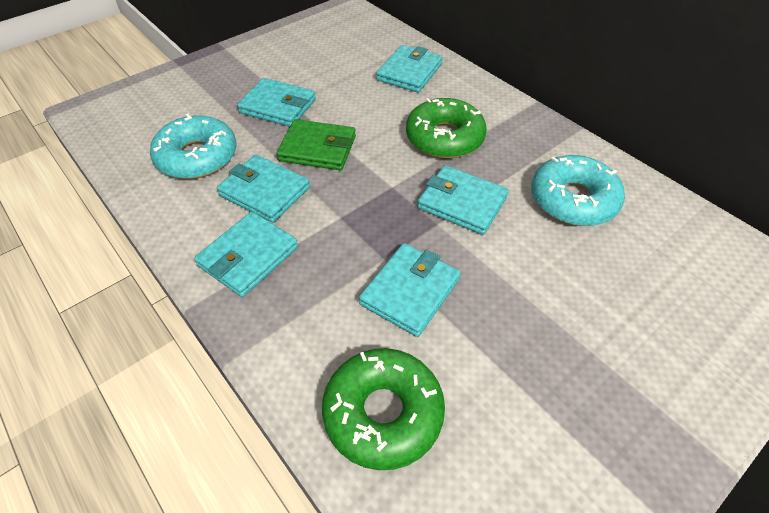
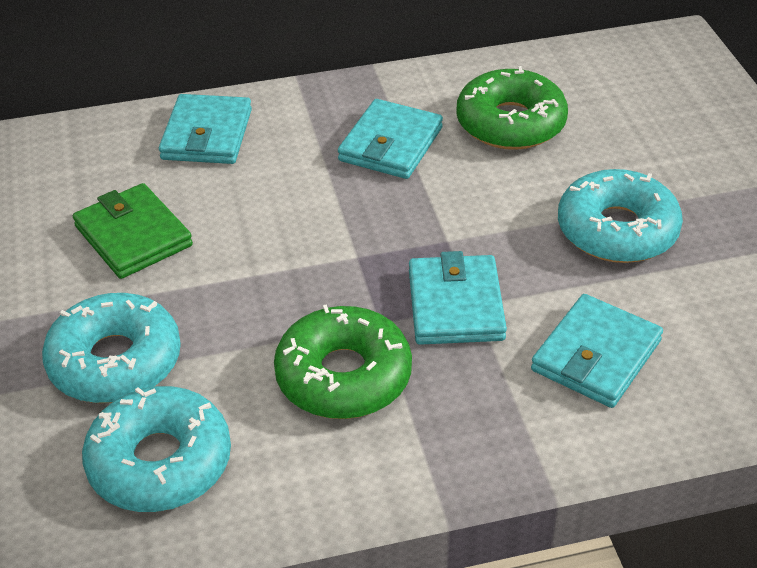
turquoise donut: 2 -> 3
turquoise wallet: 6 -> 4

